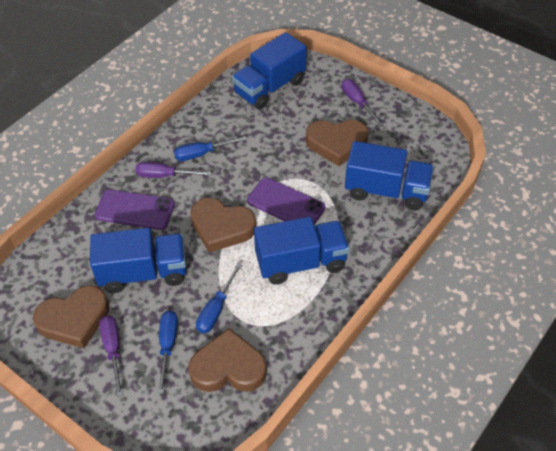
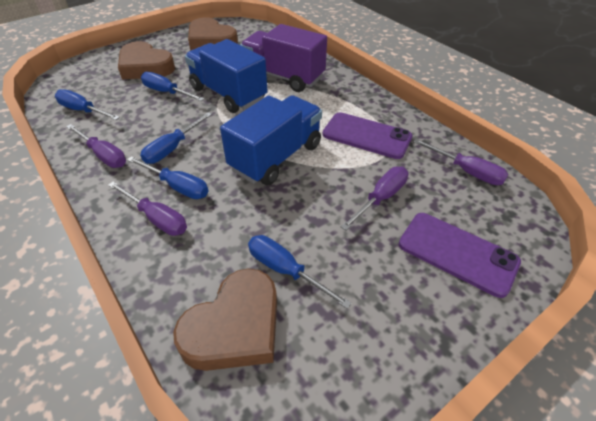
blue screwdriver: 3 -> 5
blue truck: 4 -> 2
brown heart: 4 -> 3
purple screwdriver: 3 -> 4
purple truck: 0 -> 1

